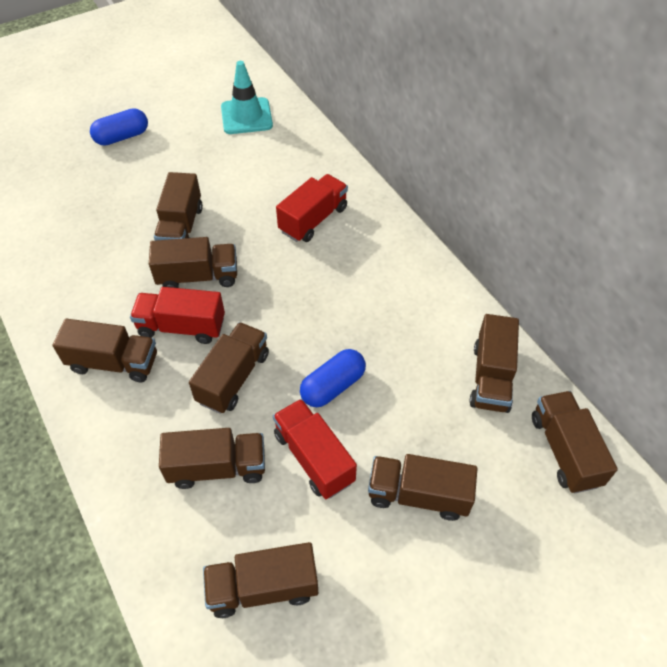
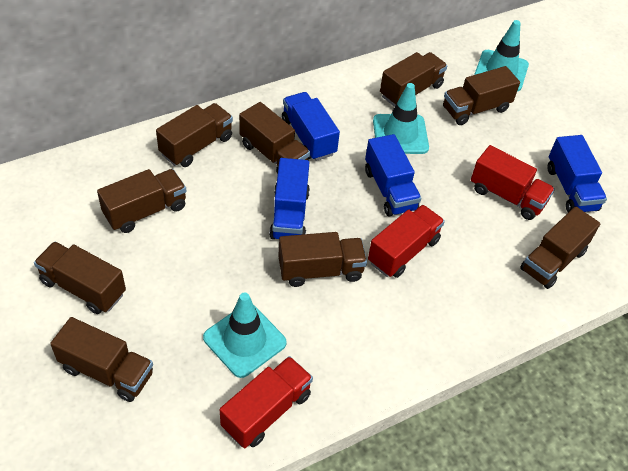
blue capsule: 2 -> 0
blue truck: 0 -> 4
turquoise traffic cone: 1 -> 3

